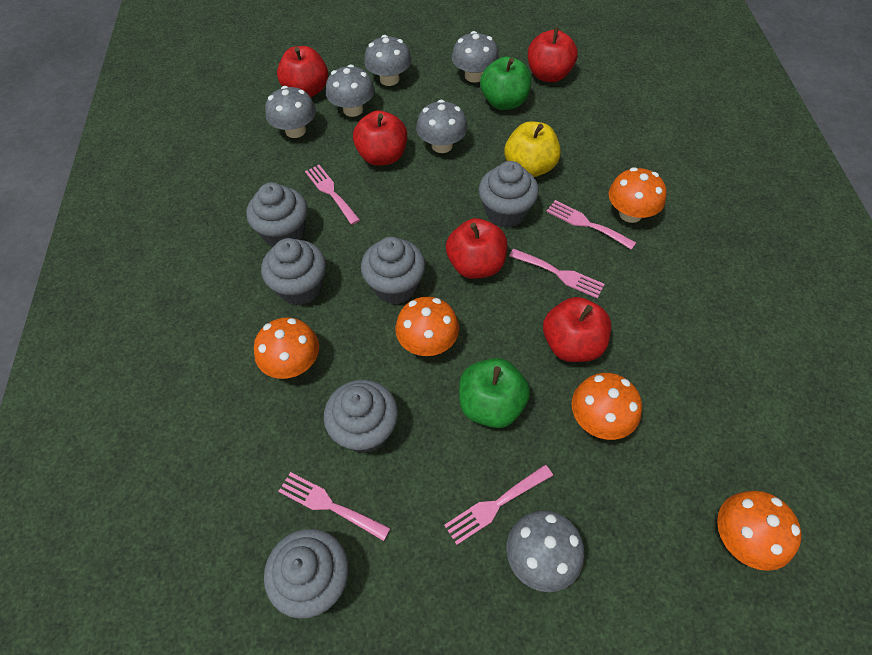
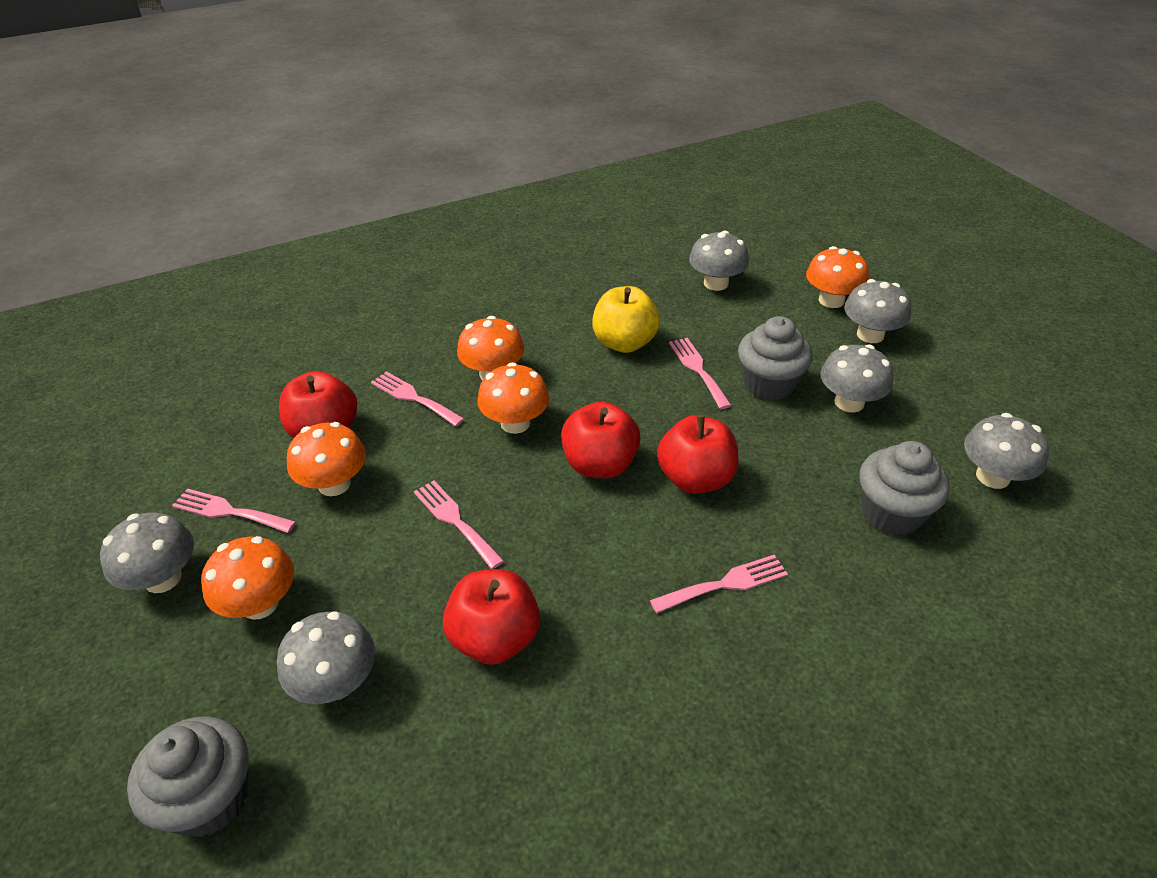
green apple: 2 -> 0
grey cupcake: 6 -> 3
red apple: 5 -> 4

